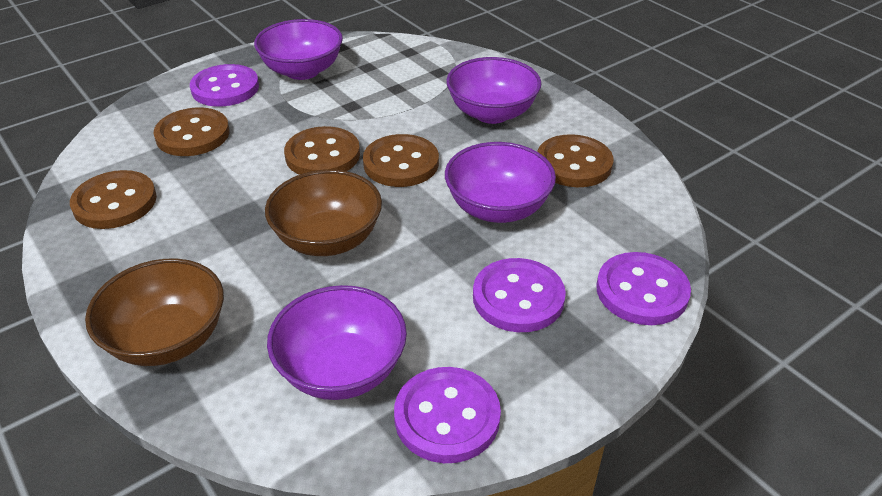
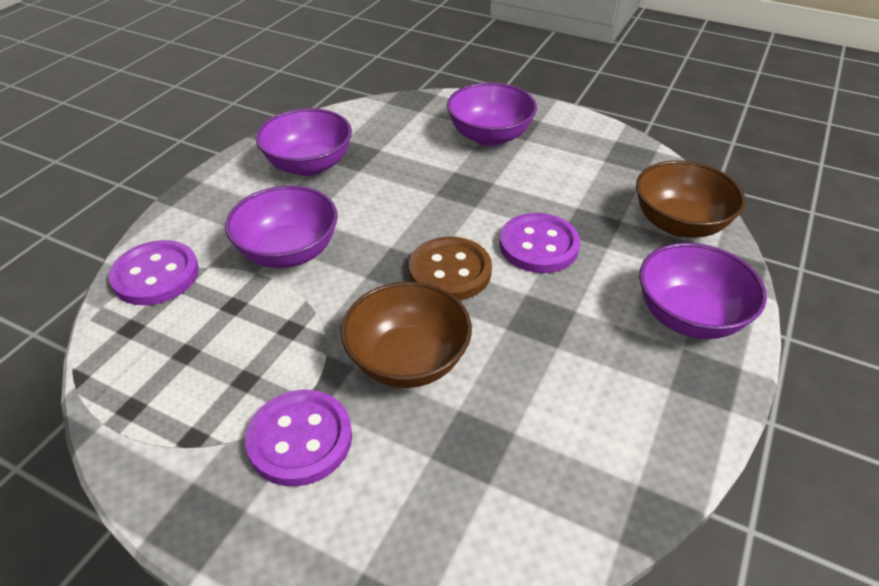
brown button: 5 -> 1
purple button: 4 -> 3

